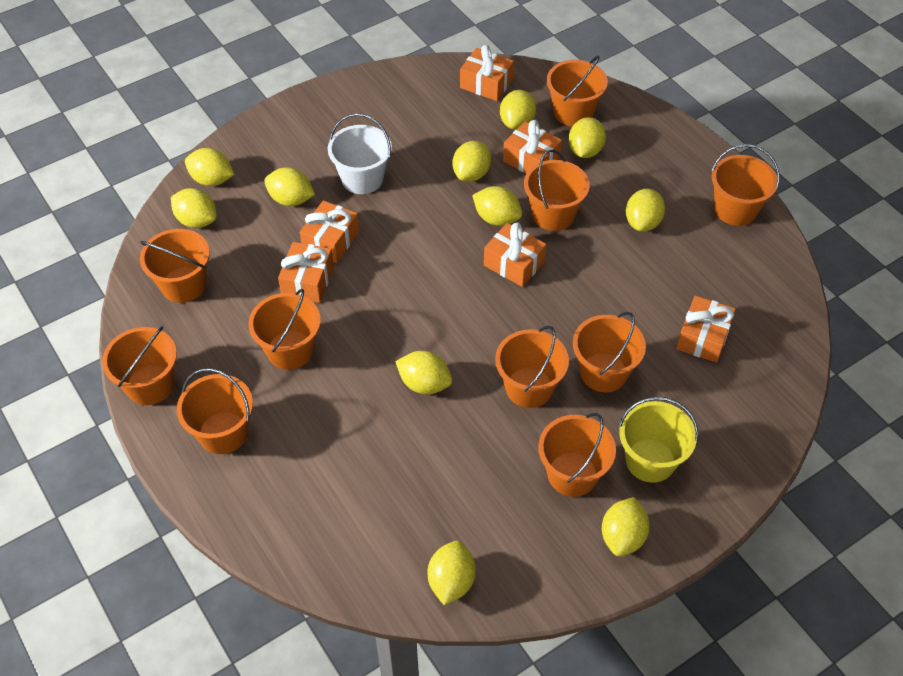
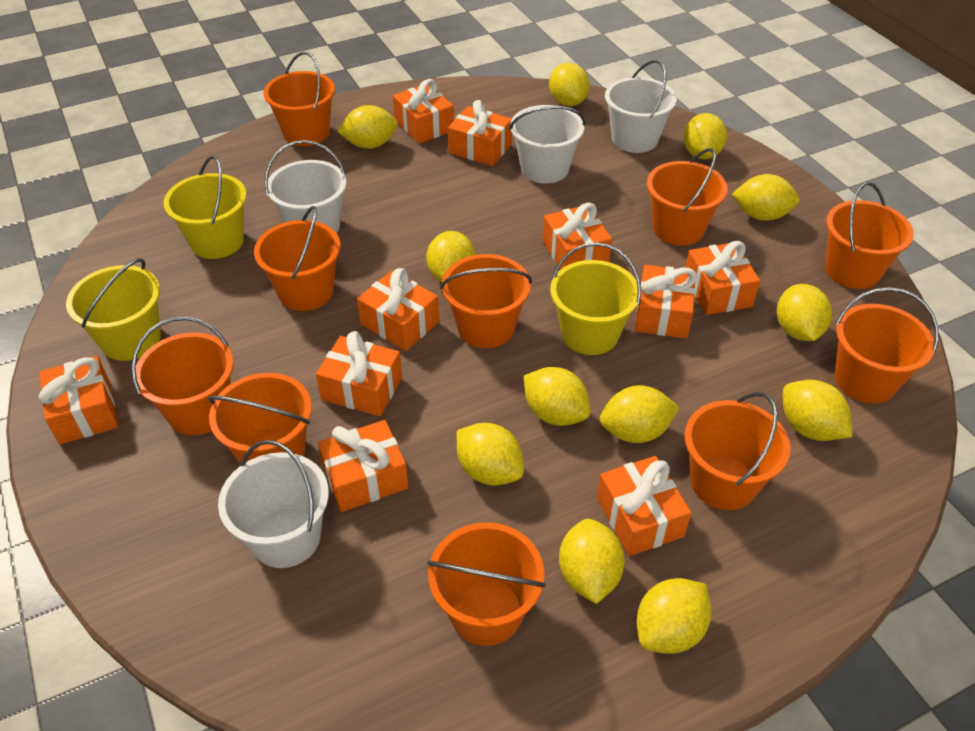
orange gift: 6 -> 10
white bucket: 1 -> 4
yellow bucket: 1 -> 3
yellow lemon: 11 -> 12

